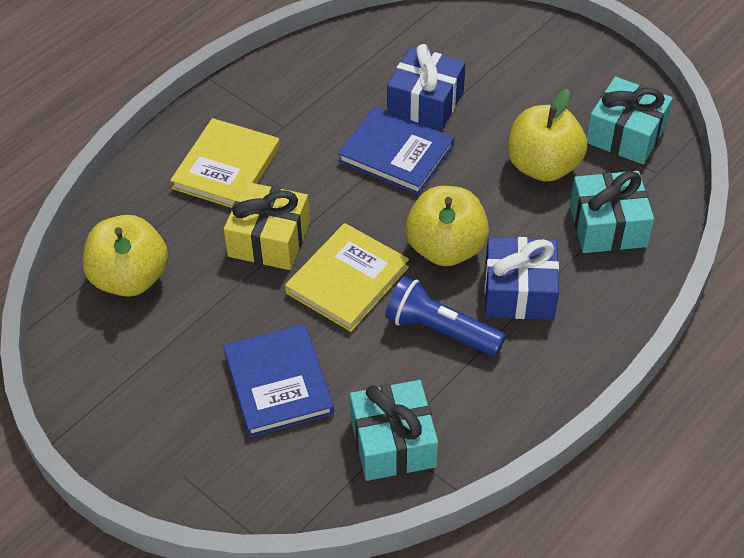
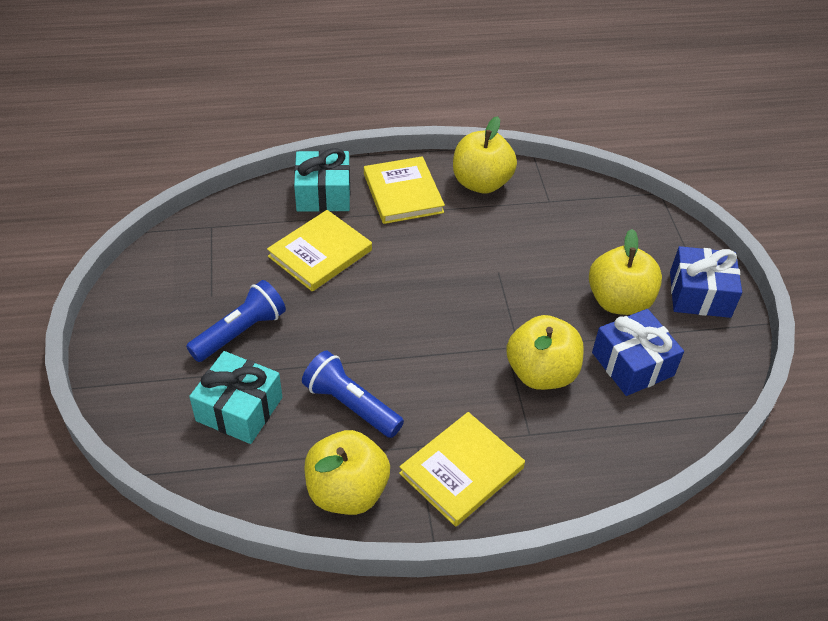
blue book: 2 -> 0
blue flashlight: 1 -> 2
turquoise gift: 3 -> 2
yellow apple: 3 -> 4
yellow book: 2 -> 3
yellow gift: 1 -> 0

